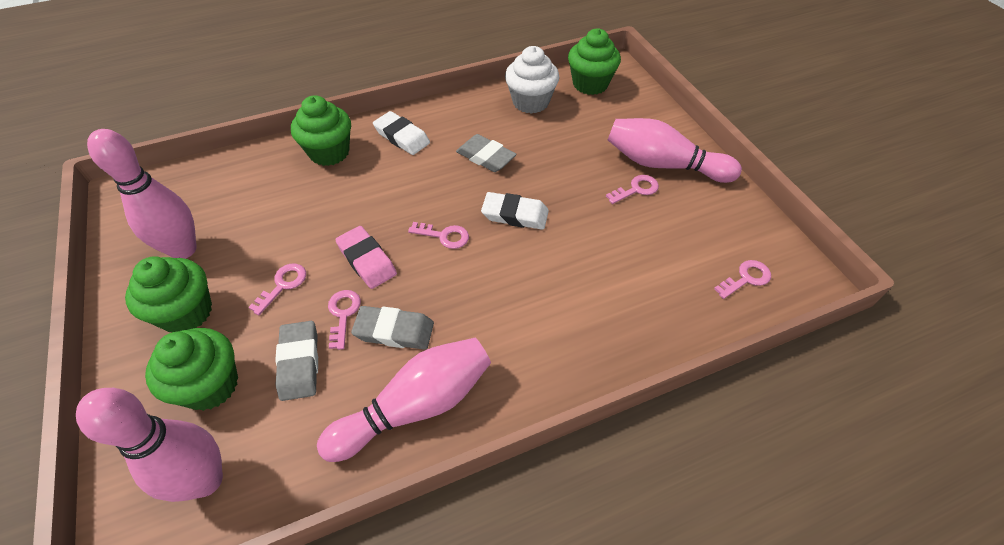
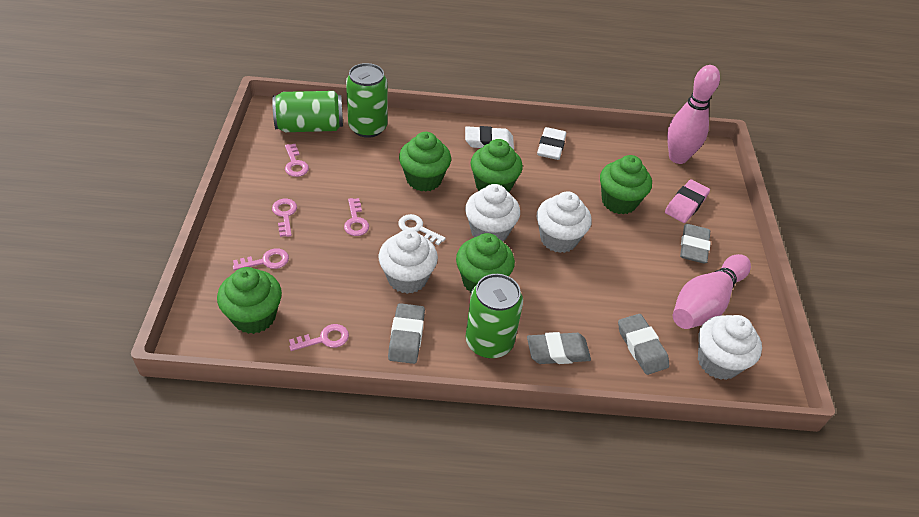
green can: 0 -> 3
green cupcake: 4 -> 5
grey eraser: 3 -> 4
pink bowling pin: 4 -> 2
white cupcake: 1 -> 4
white key: 0 -> 1

